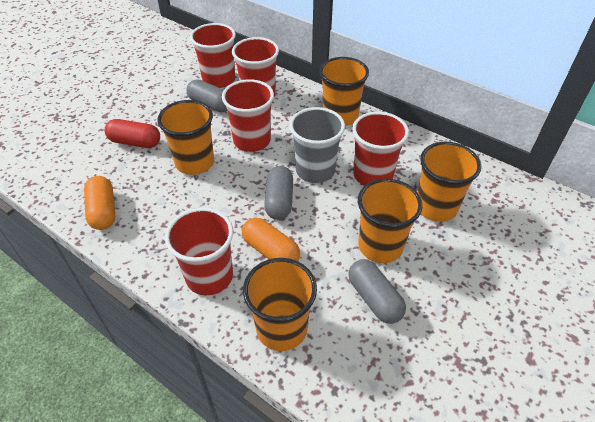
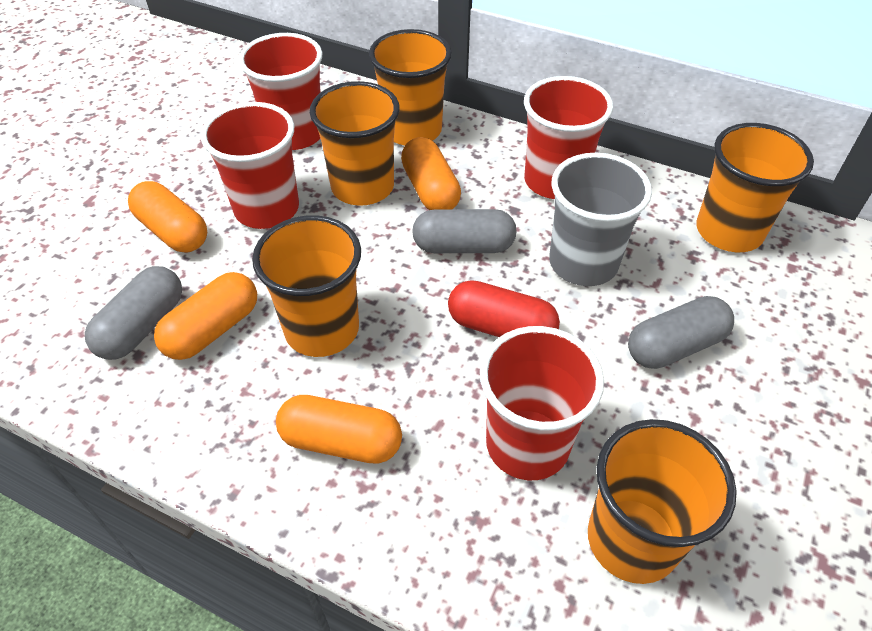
orange capsule: 2 -> 4
red cup: 5 -> 4

